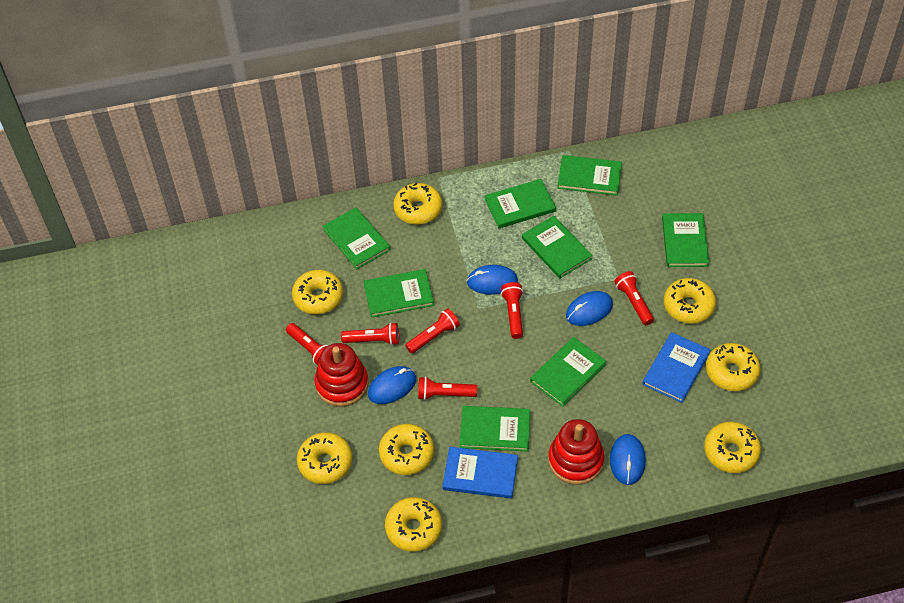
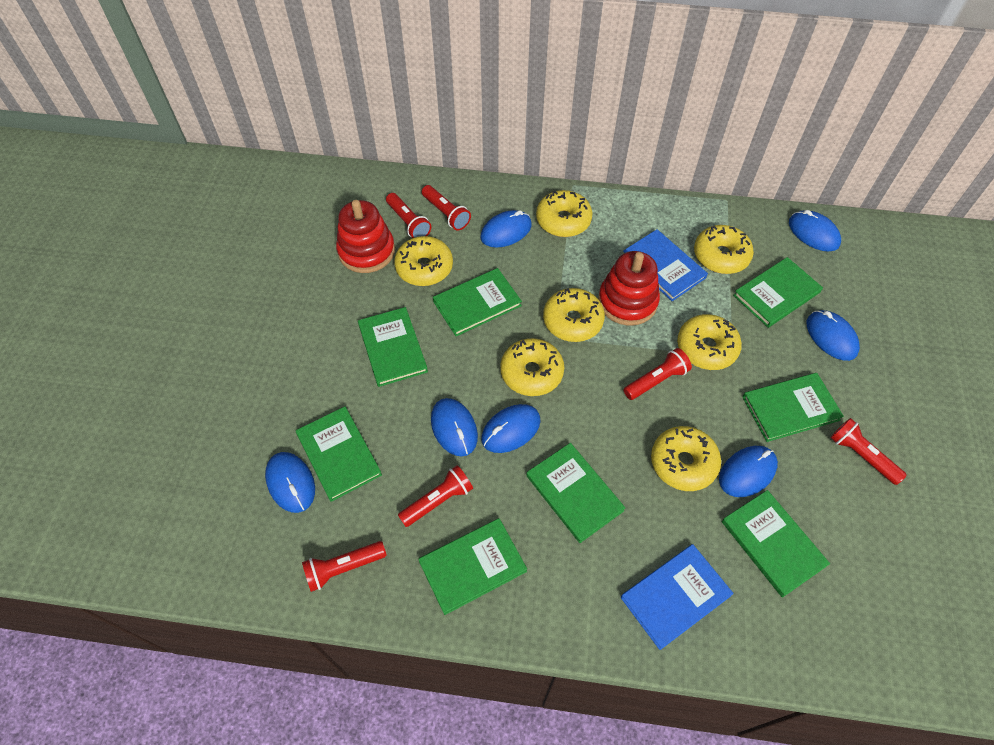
blue mouse: 4 -> 7
yellow donut: 8 -> 7

